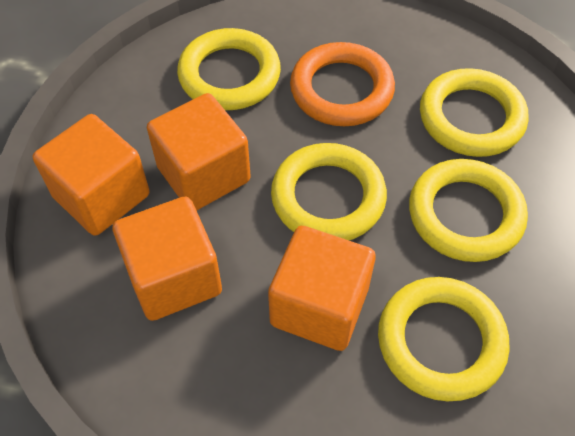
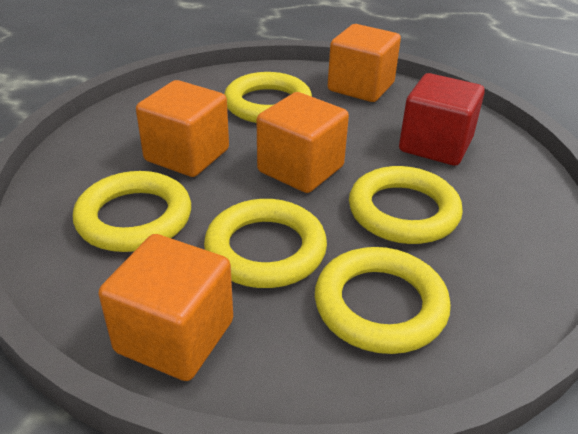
orange ring: 1 -> 0
red cube: 0 -> 1

